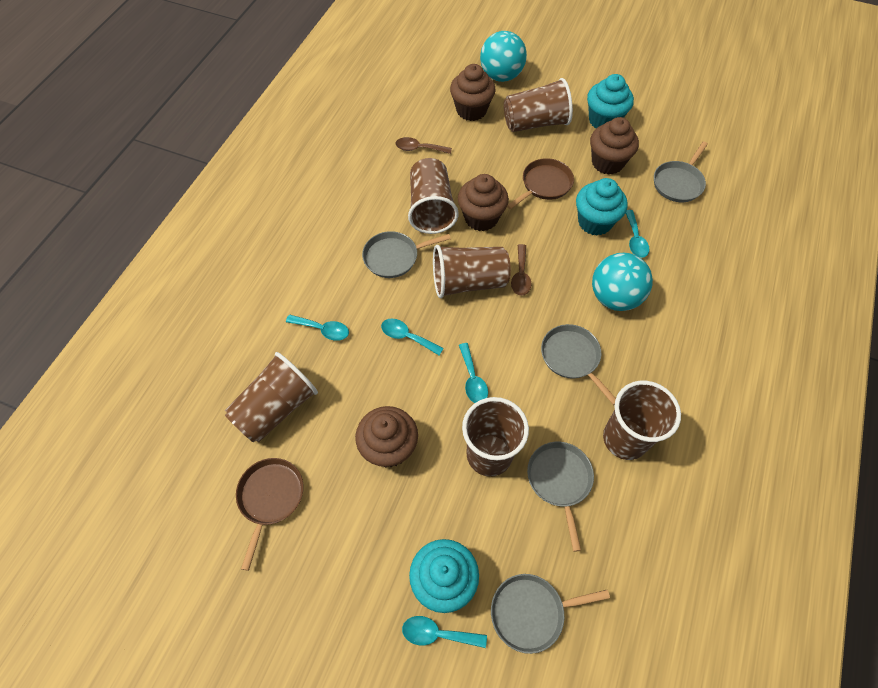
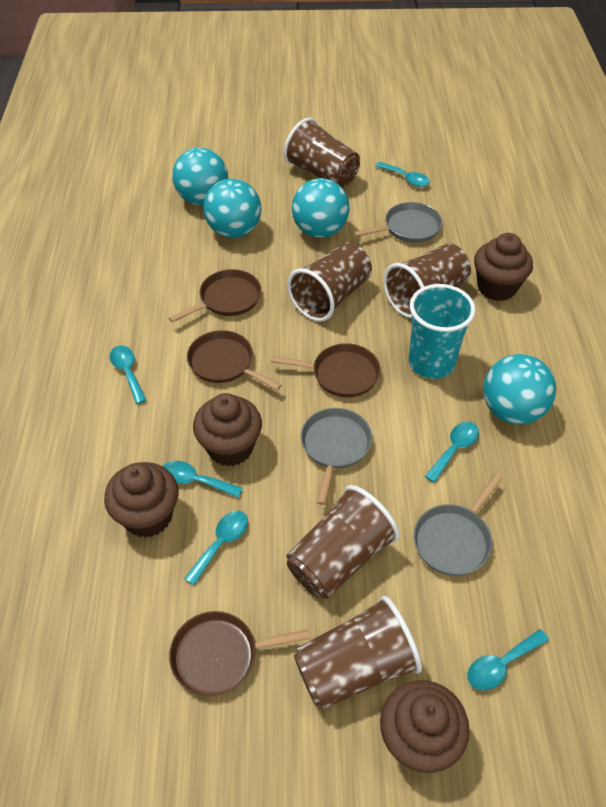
brown cup: 6 -> 5
brown pan: 2 -> 4
brown spoon: 2 -> 0
grey pan: 5 -> 3
turquoise ball: 2 -> 4
turquoise cup: 0 -> 1
turquoise cupcake: 3 -> 0
turquoise spoon: 5 -> 6

